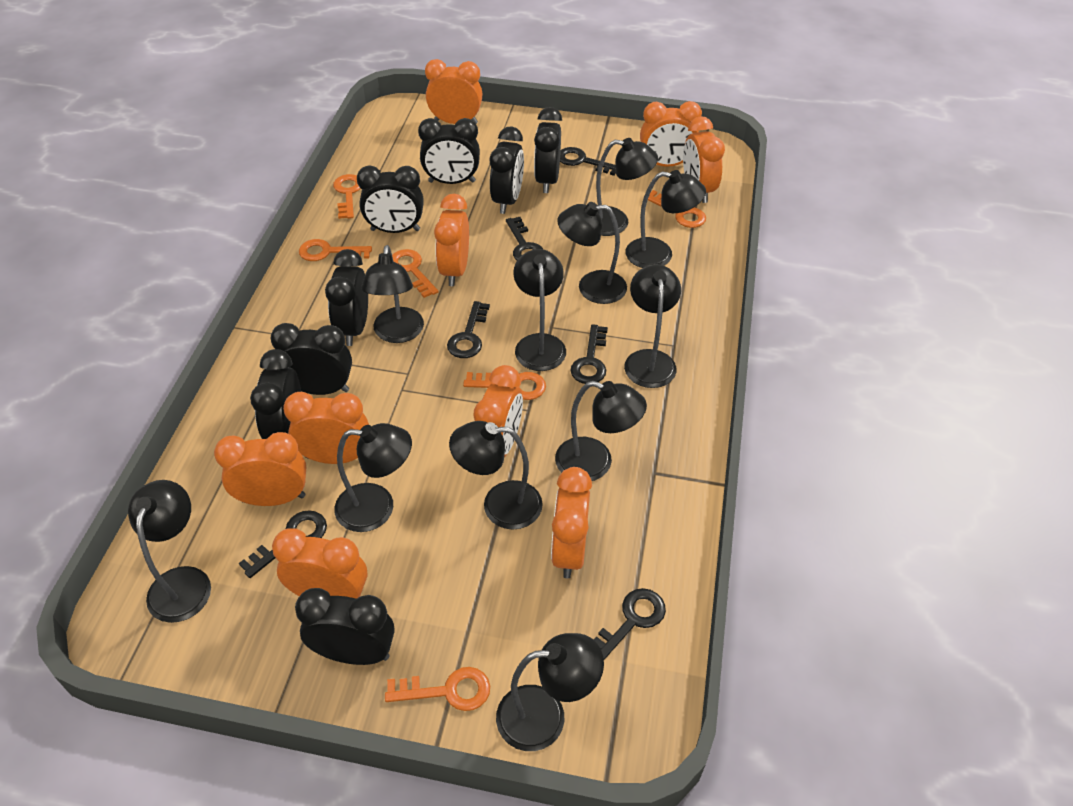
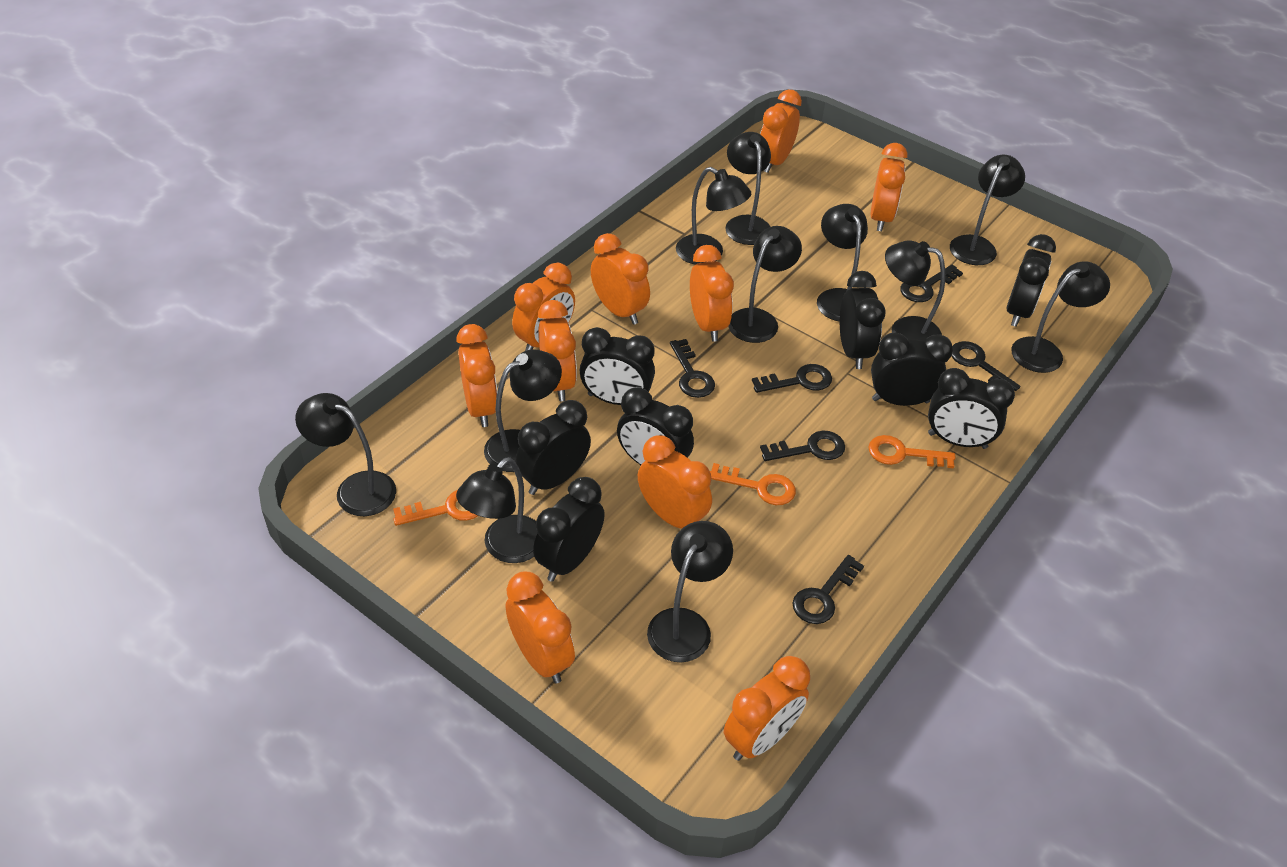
orange clock: 9 -> 10
orange key: 6 -> 3

